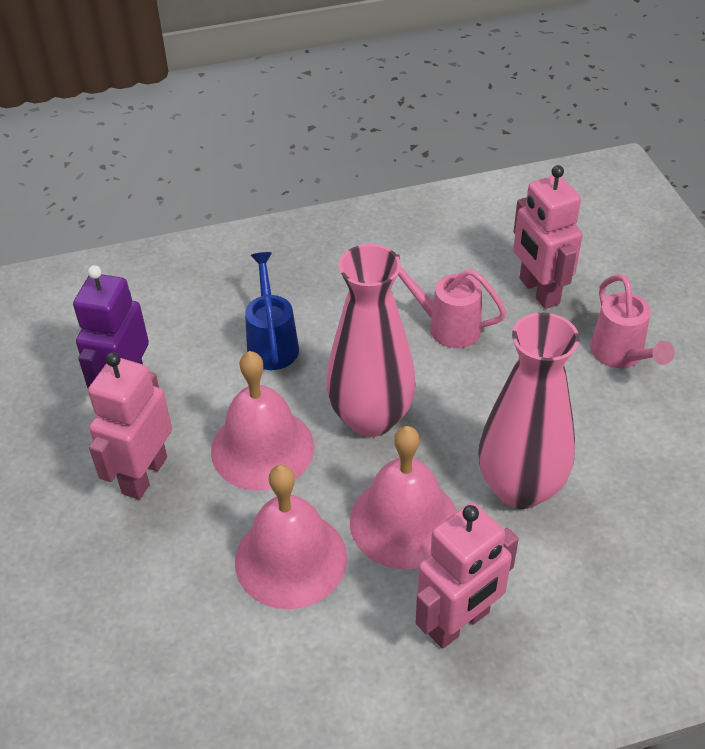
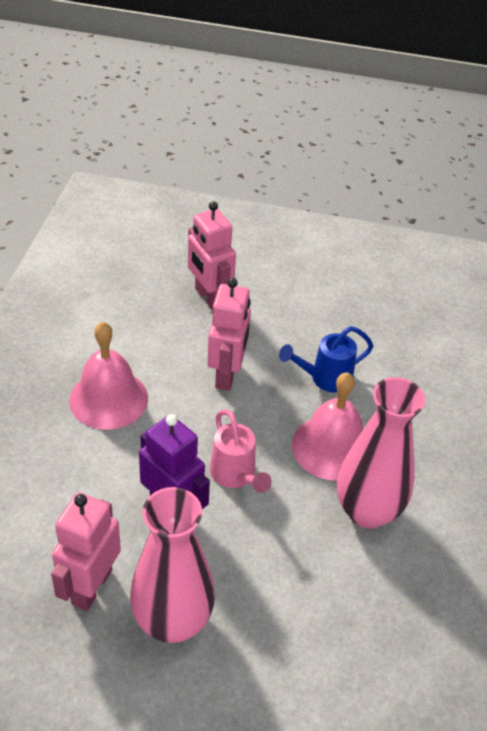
pink bell: 3 -> 2
pink watering can: 2 -> 1

